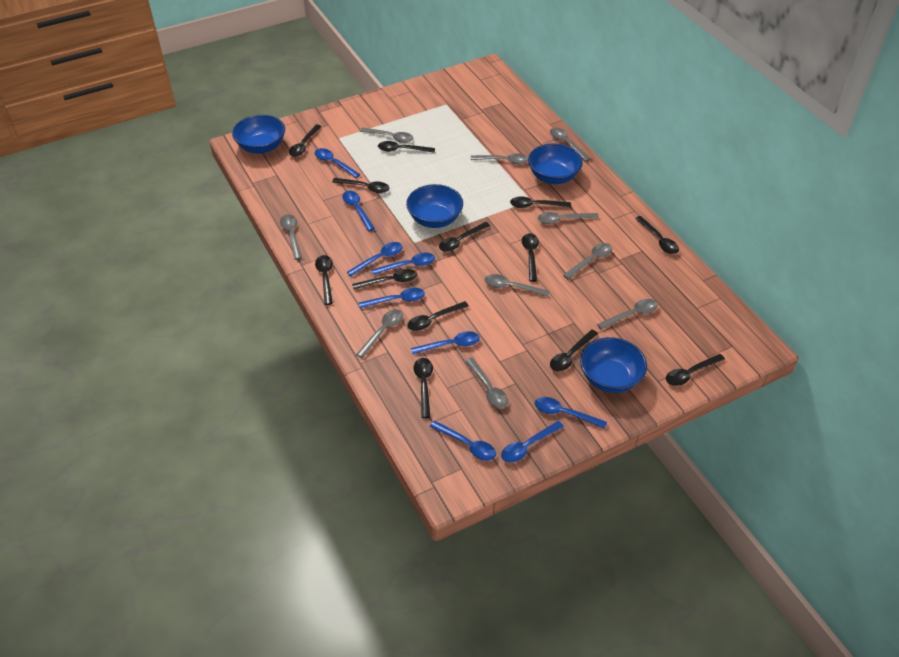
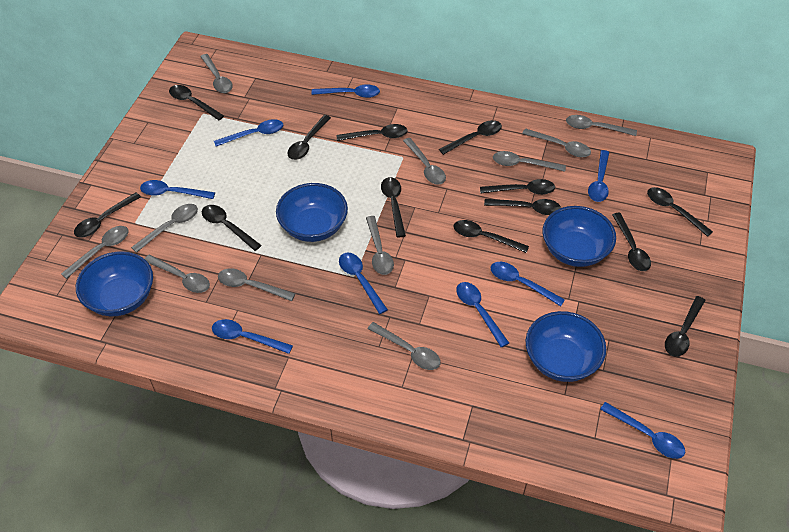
grey spoon: 10 -> 11

